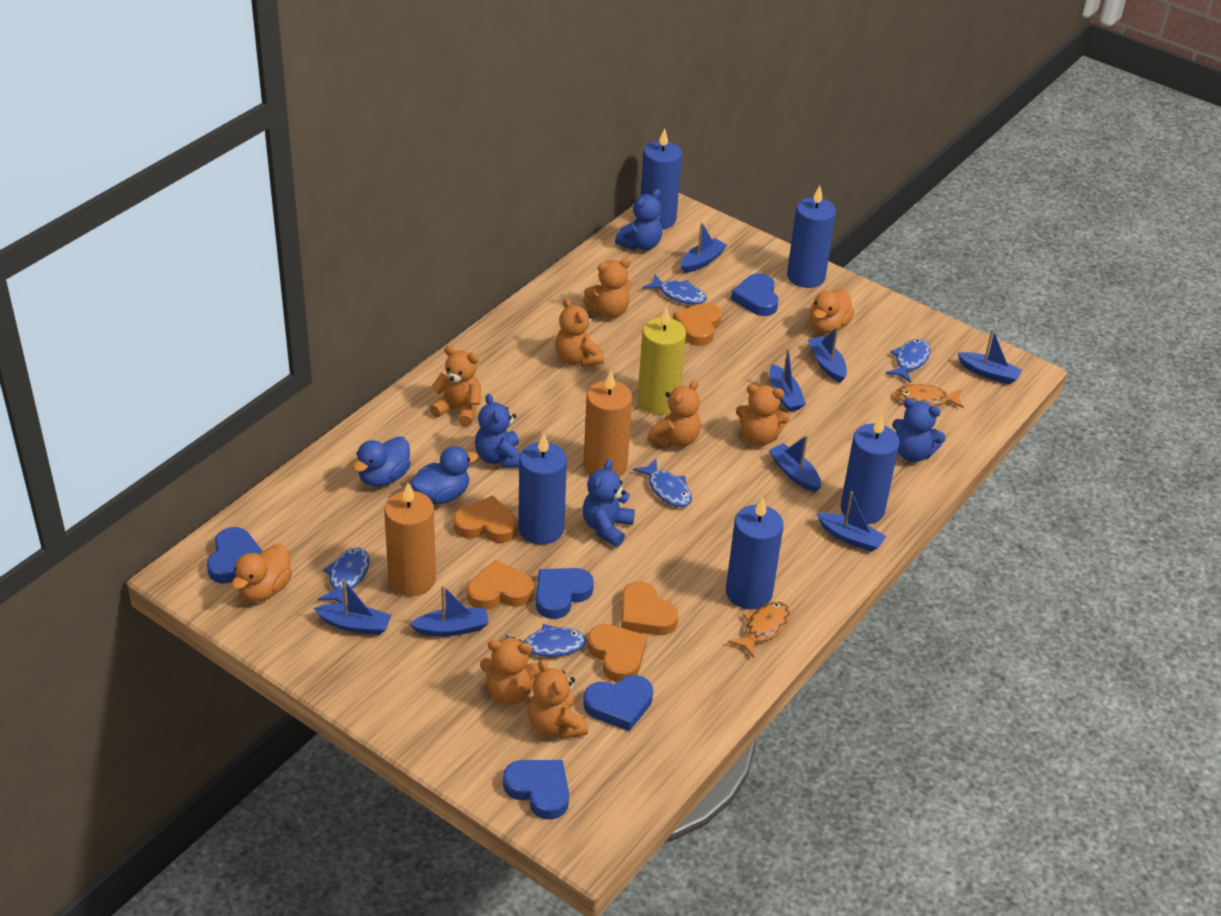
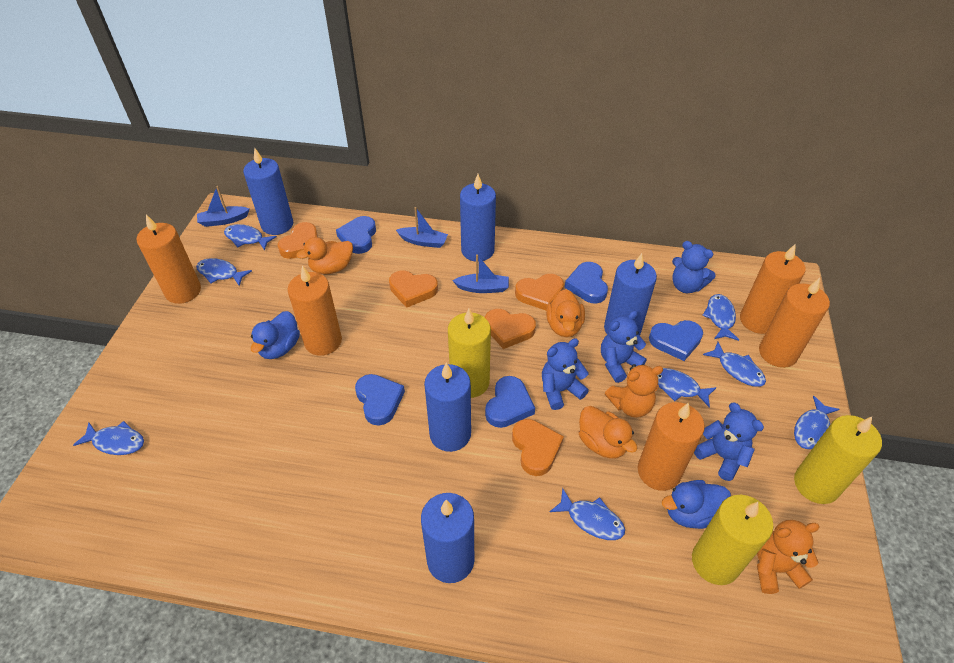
blue boat: 8 -> 3
blue fish: 5 -> 8
orange candle: 2 -> 5
orange duck: 2 -> 3
orange fish: 2 -> 0
orange teddy bear: 7 -> 2
yellow candle: 1 -> 3

